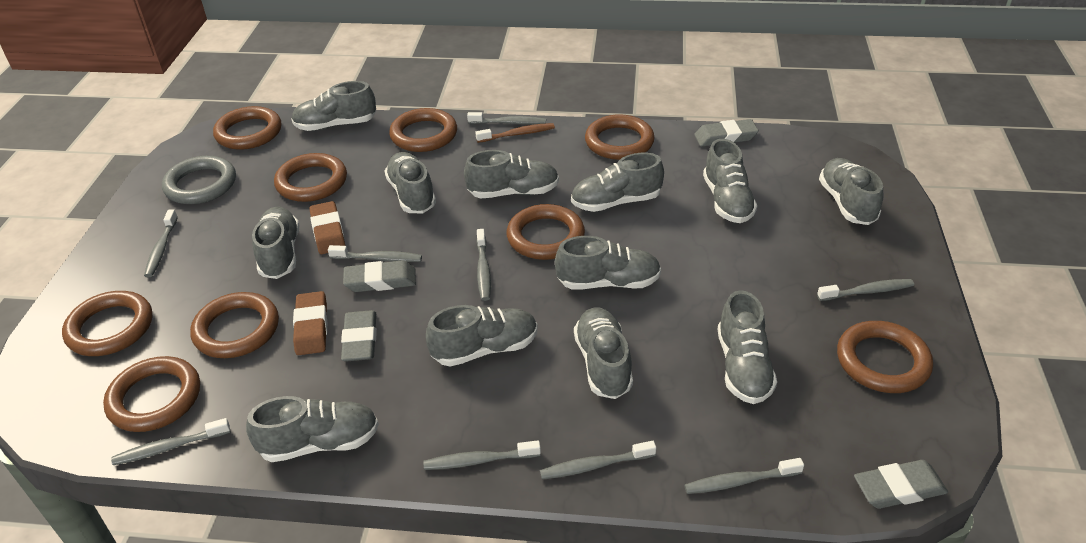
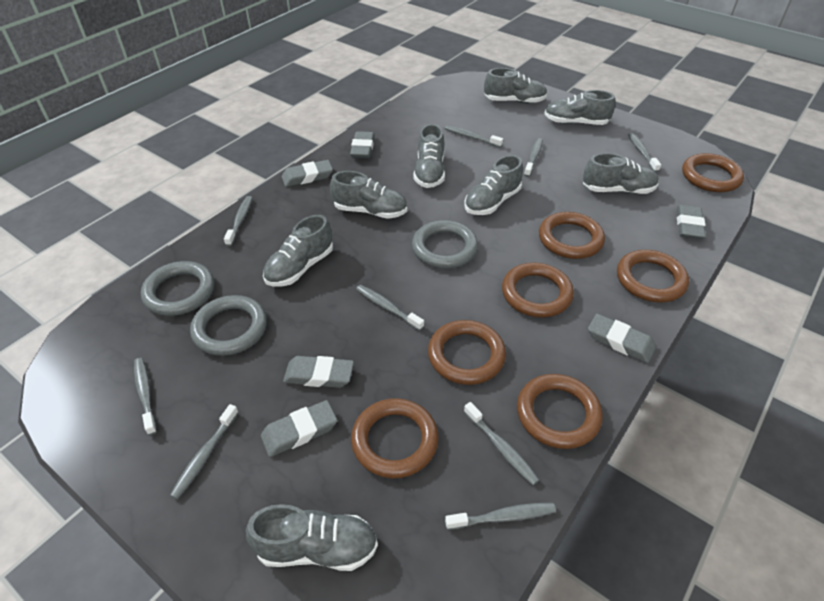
brown eraser: 2 -> 0
brown ring: 9 -> 7
brown toothbrush: 1 -> 0
grey eraser: 4 -> 6
grey ring: 1 -> 3
grey shoe: 12 -> 8

